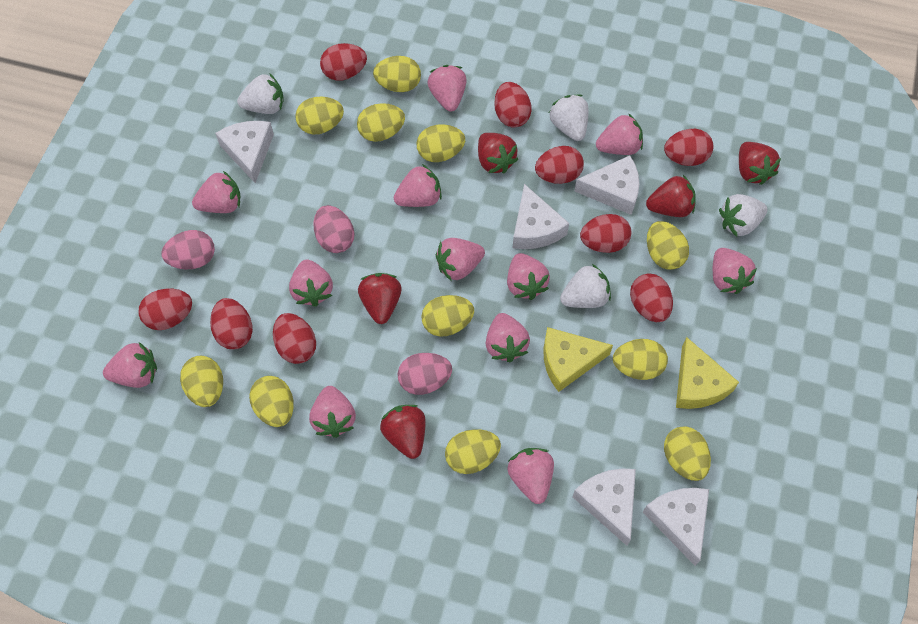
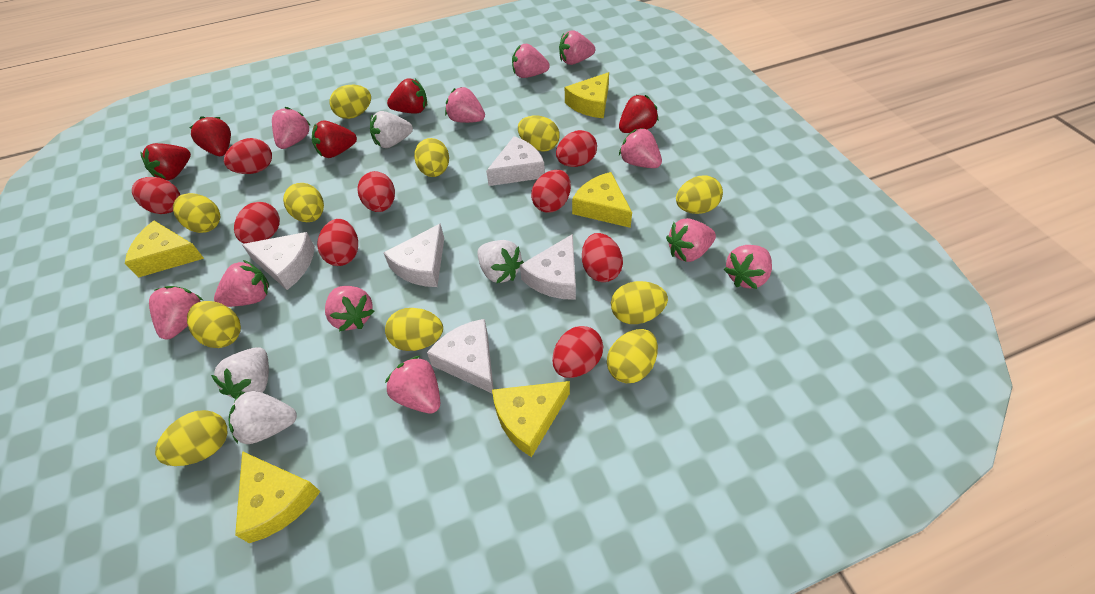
pink egg: 3 -> 0
pink strawberry: 12 -> 11
yellow cheese: 2 -> 5

